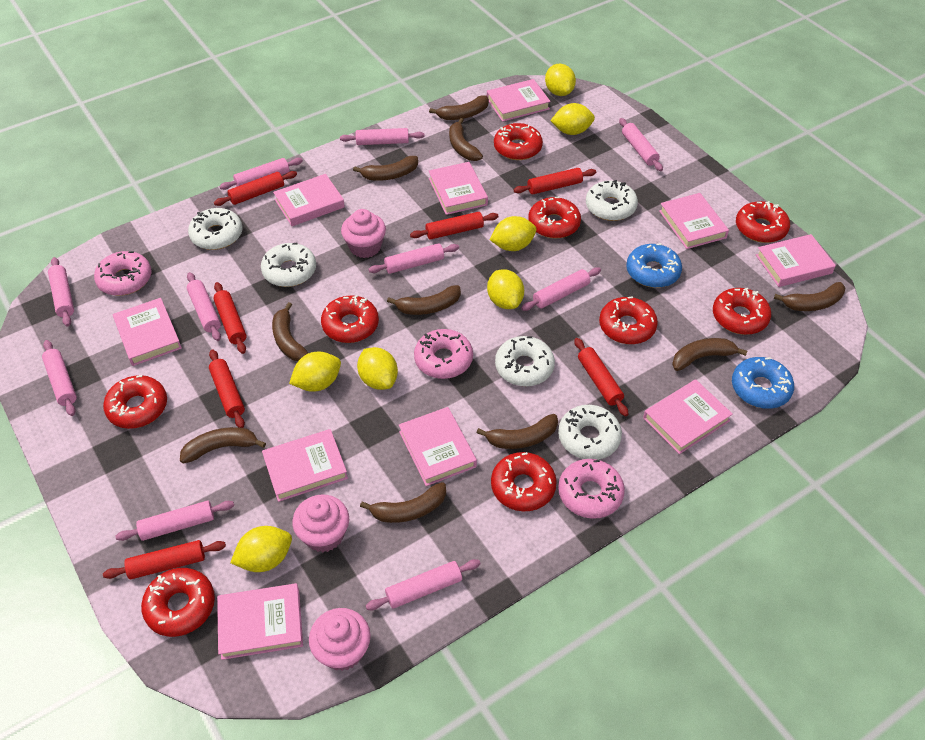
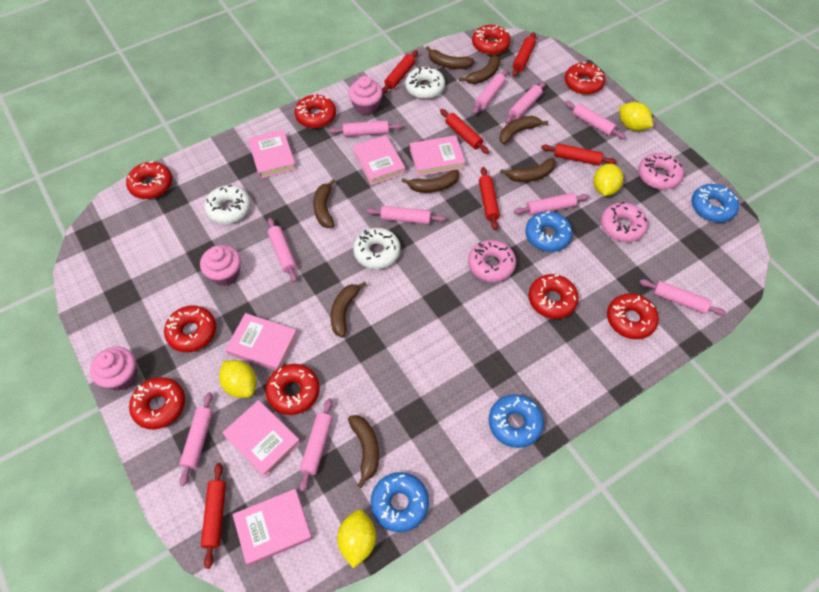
blue donut: 2 -> 4
brown banana: 10 -> 8
pink book: 10 -> 6
red rolling pin: 7 -> 6
white donut: 5 -> 3
yellow lemon: 7 -> 4

